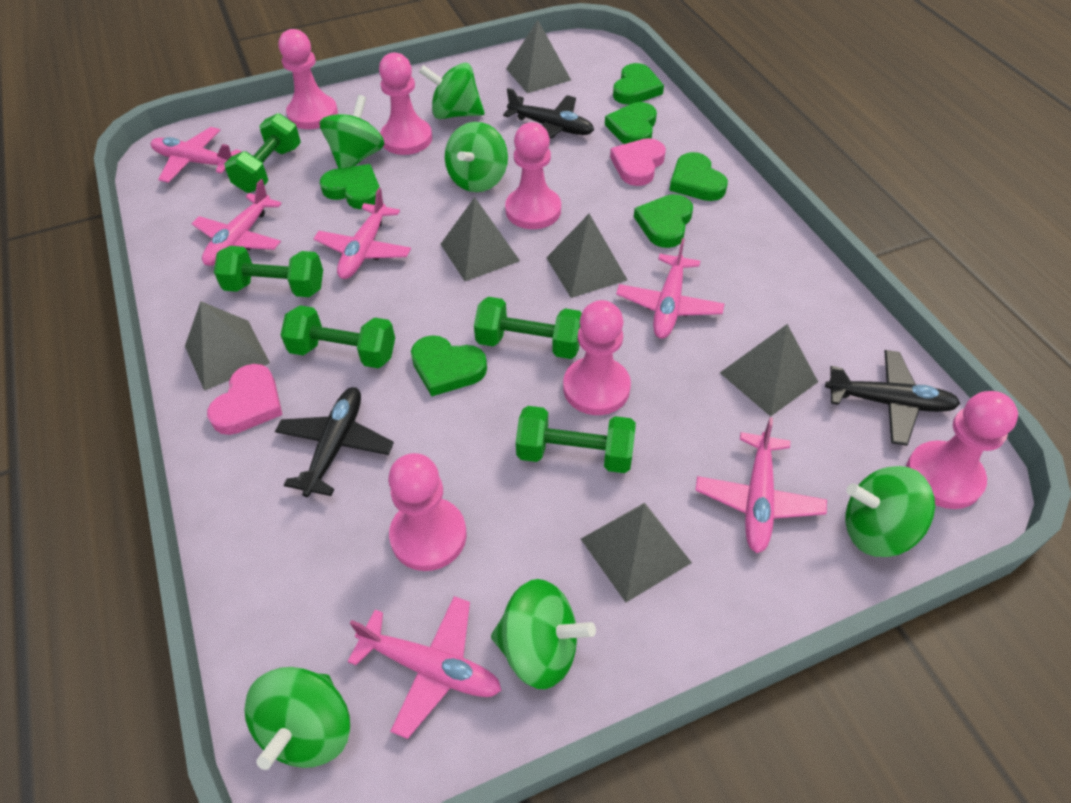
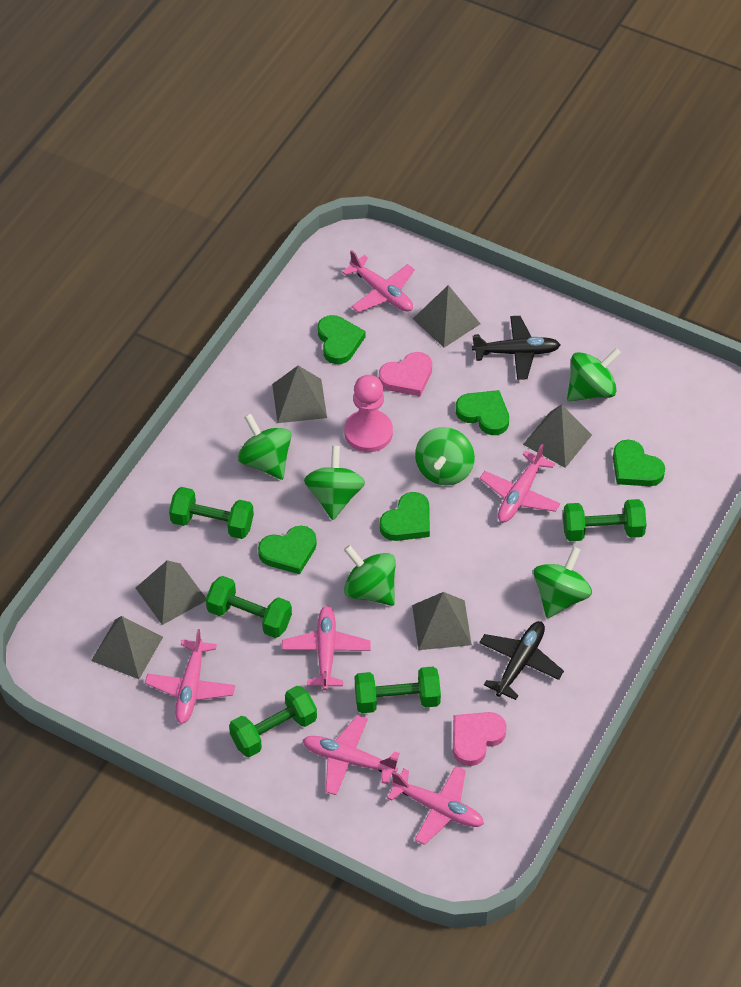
black plane: 3 -> 2
green heart: 6 -> 5
pink pawn: 6 -> 1

